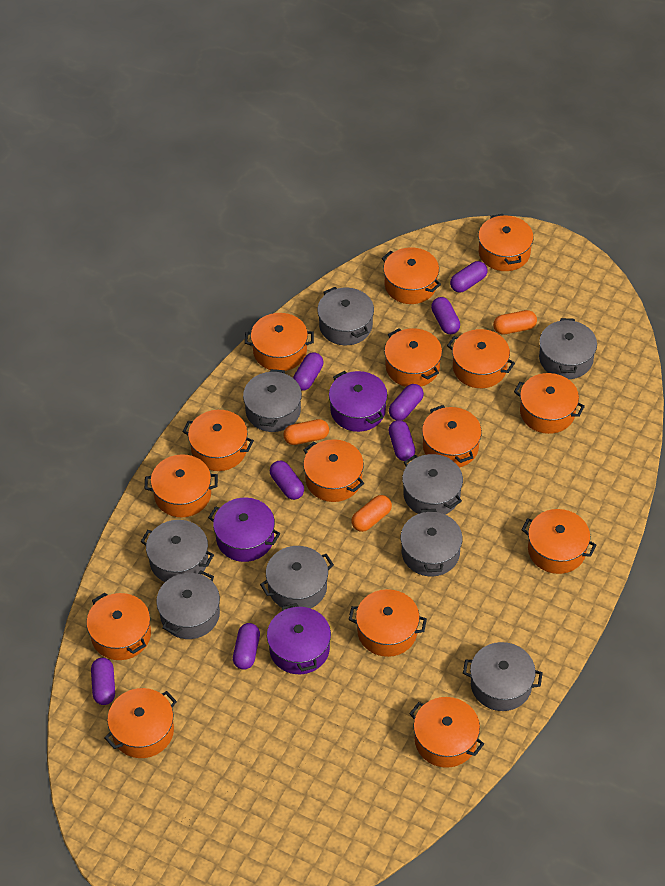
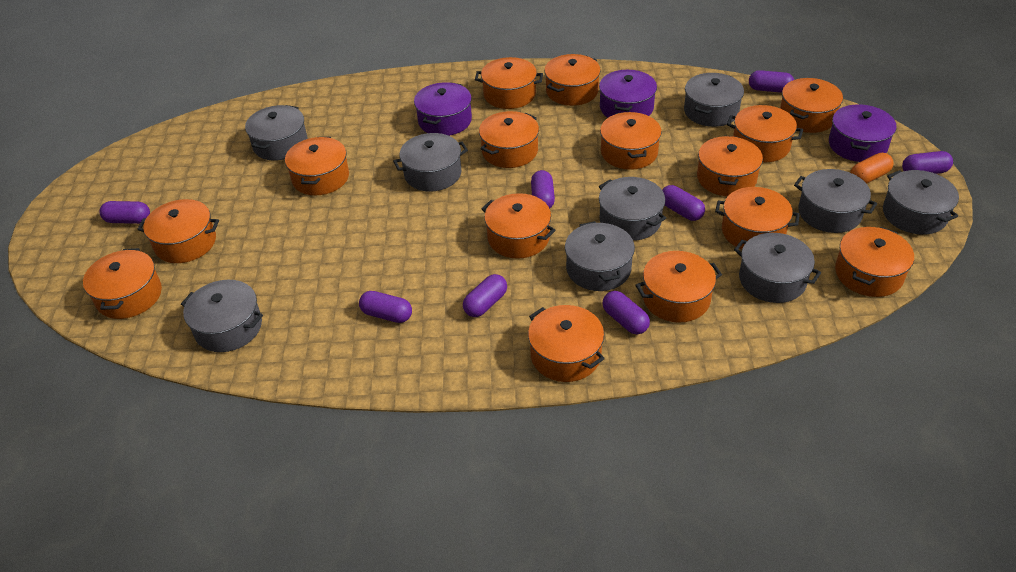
orange capsule: 3 -> 1

